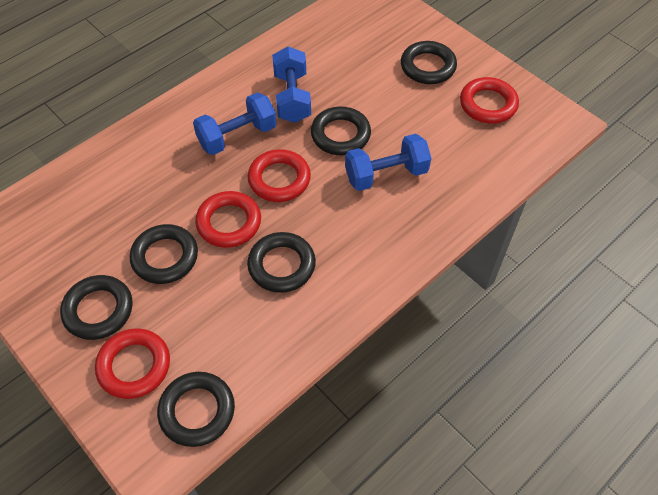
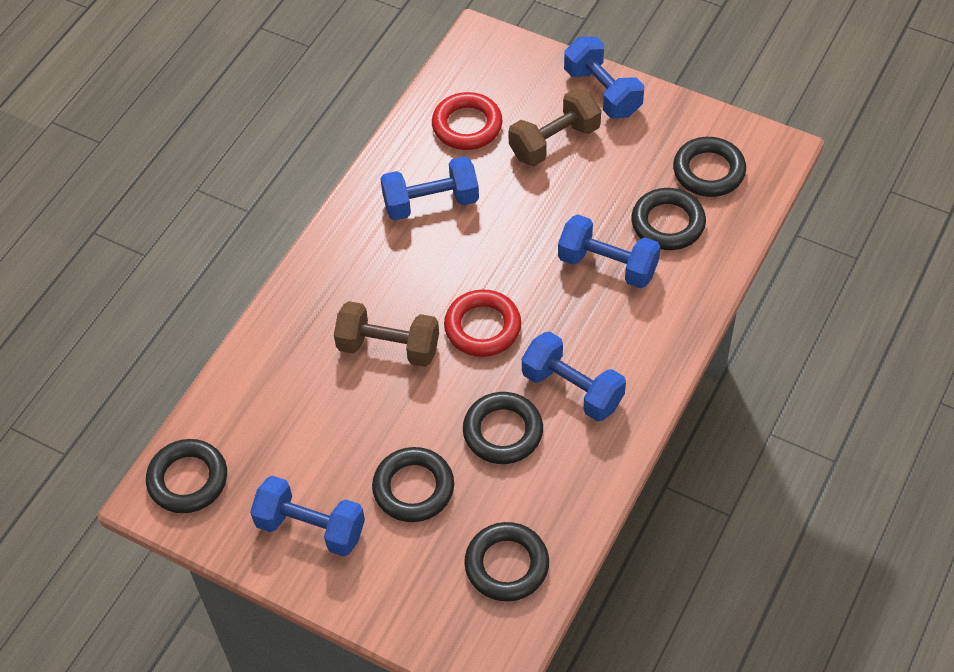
blue dumbbell: 3 -> 5
brown dumbbell: 0 -> 2
red ring: 4 -> 2

